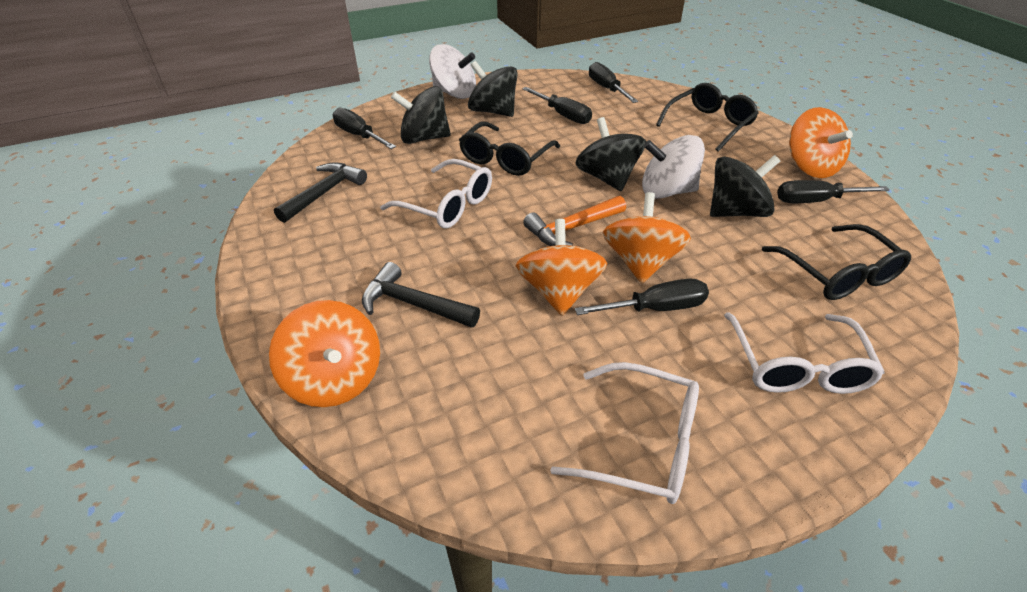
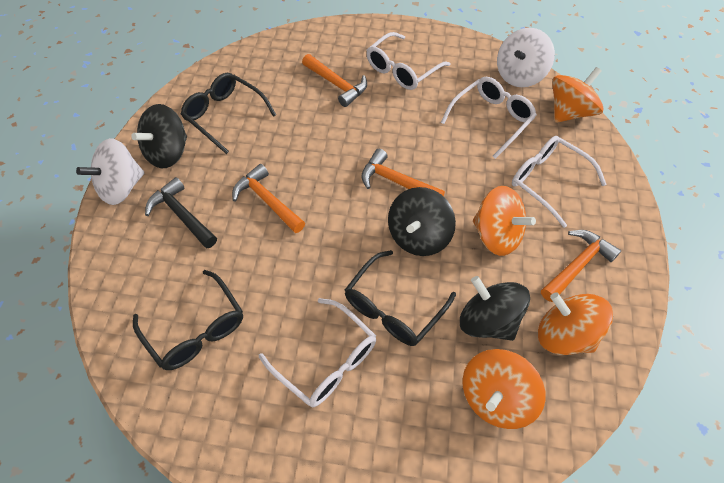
black hammer: 2 -> 1
black screwdriver: 5 -> 0
black spinning top: 4 -> 3
orange hammer: 1 -> 4
white glasses: 3 -> 4

